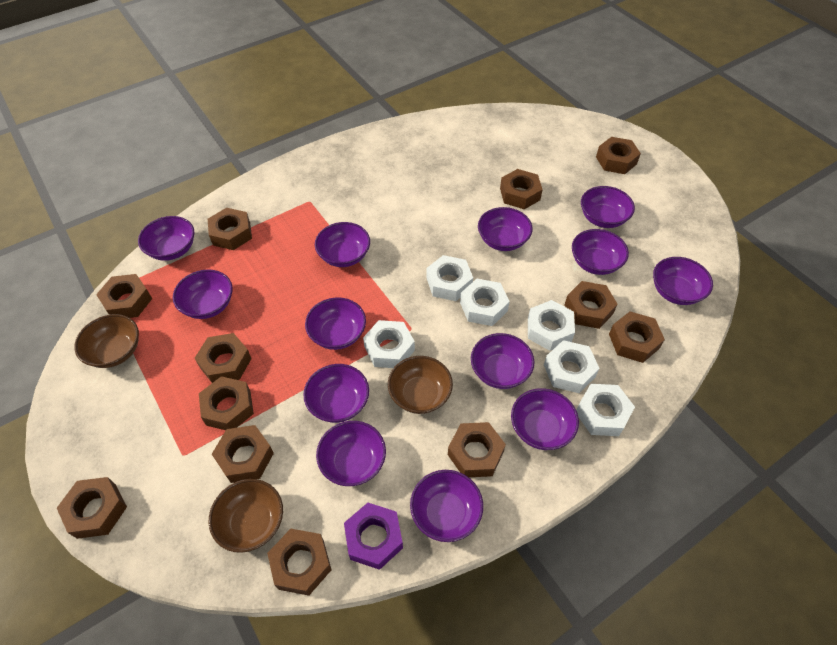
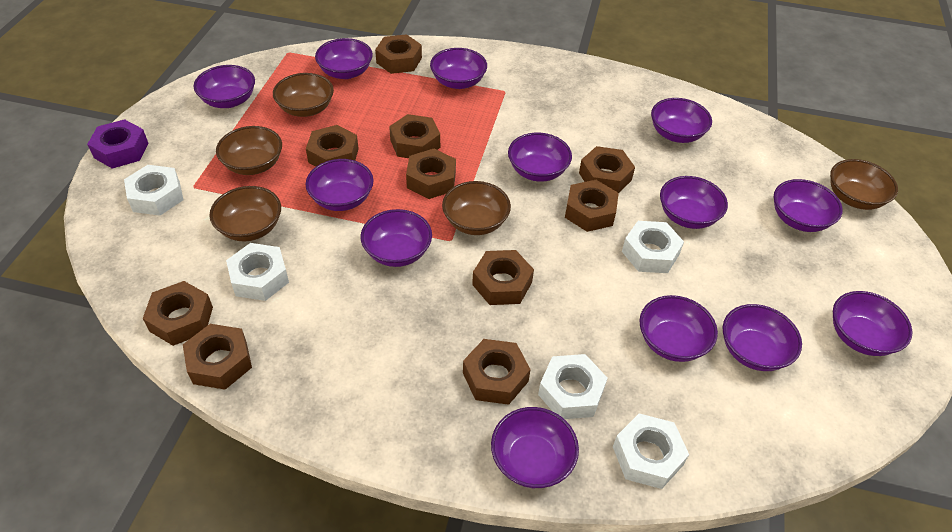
brown bowl: 3 -> 5
brown nut: 12 -> 10
white nut: 6 -> 5

